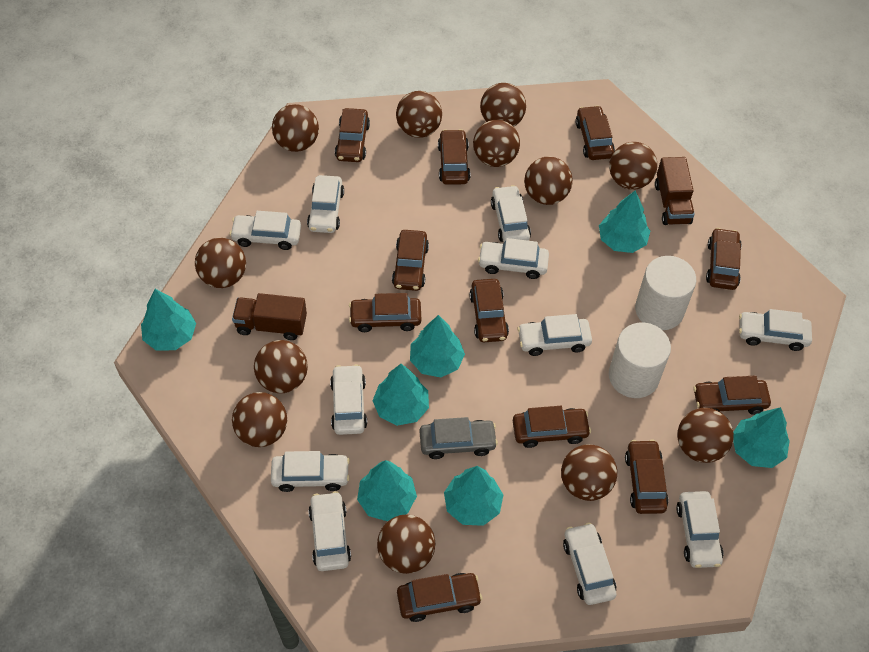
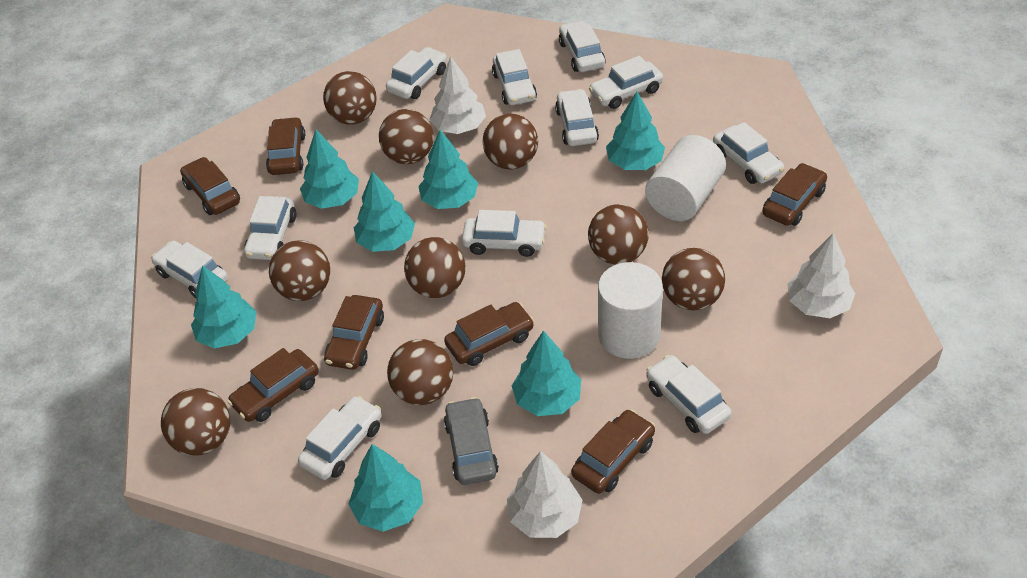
brown ball: 12 -> 9
brown car: 11 -> 7
brown truck: 2 -> 0
white tree: 0 -> 3

